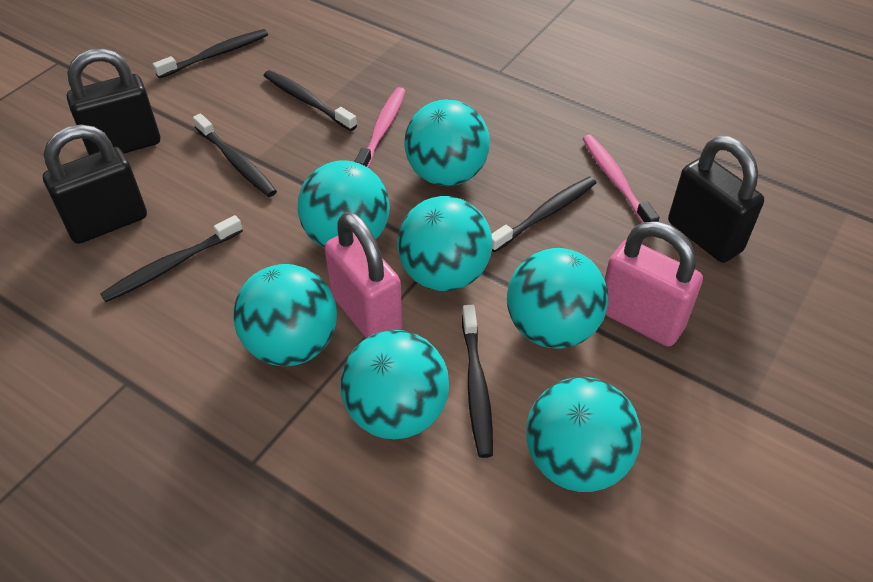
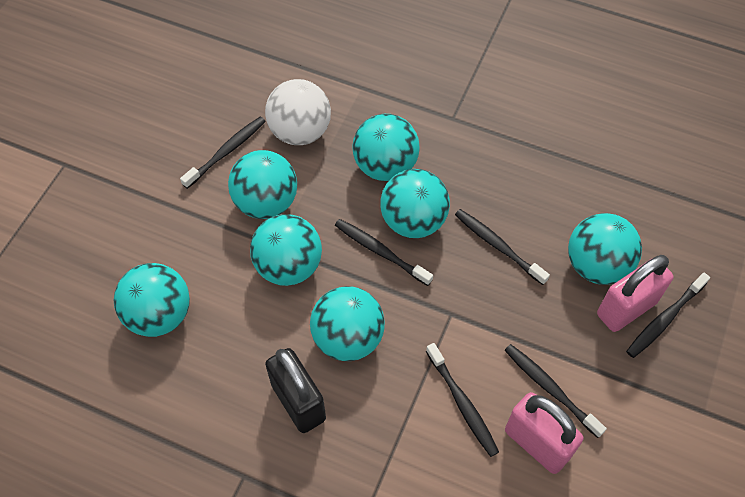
black padlock: 3 -> 1
pink toothbrush: 2 -> 0
white ball: 0 -> 1

